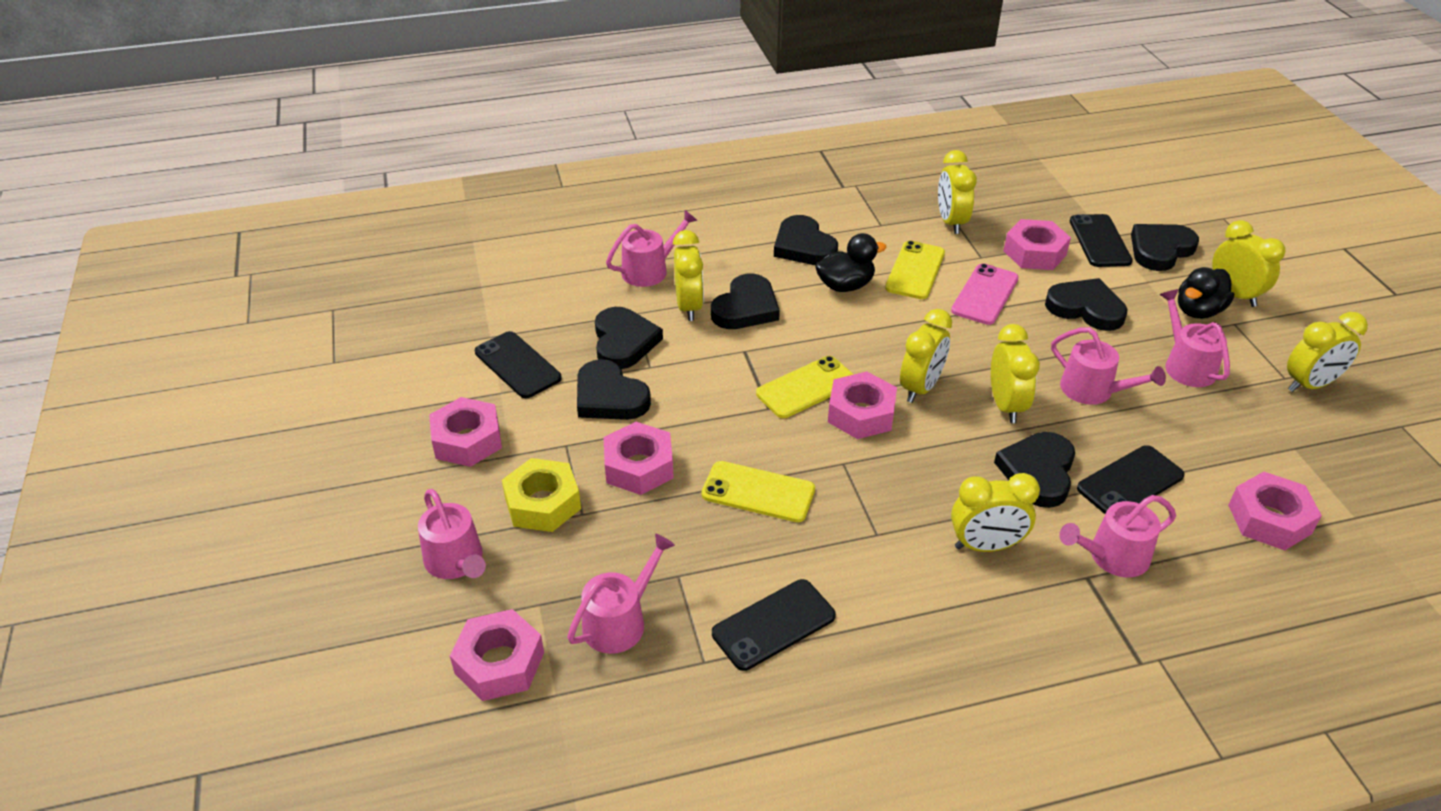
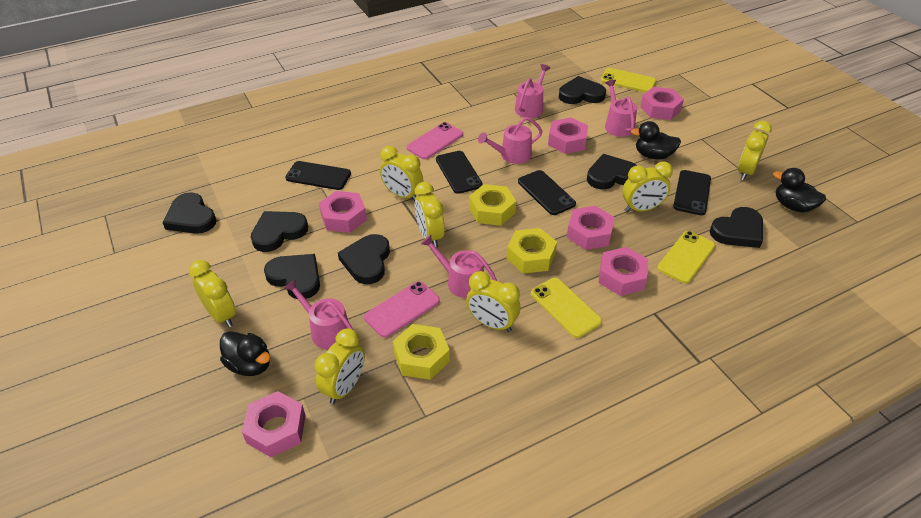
black duck: 2 -> 3
pink phone: 1 -> 2
pink watering can: 6 -> 5
yellow nut: 1 -> 3

